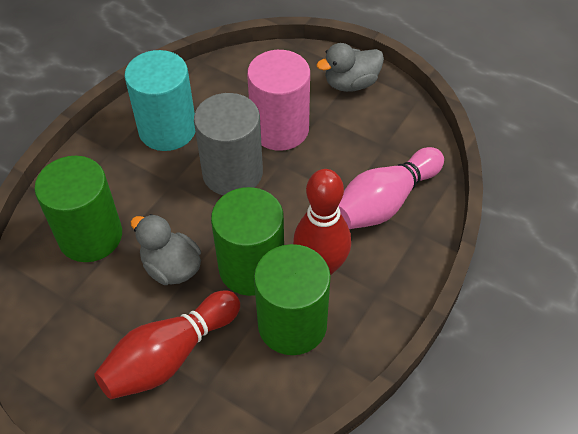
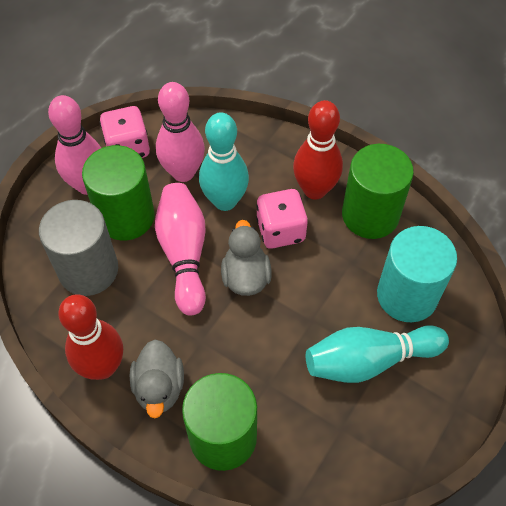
pink bowling pin: 1 -> 3
pink cylinder: 1 -> 0
pink dice: 0 -> 2
turquoise bowling pin: 0 -> 2

